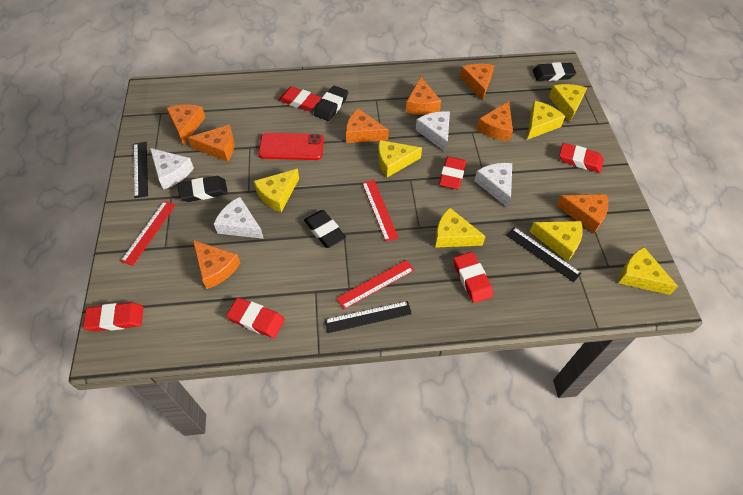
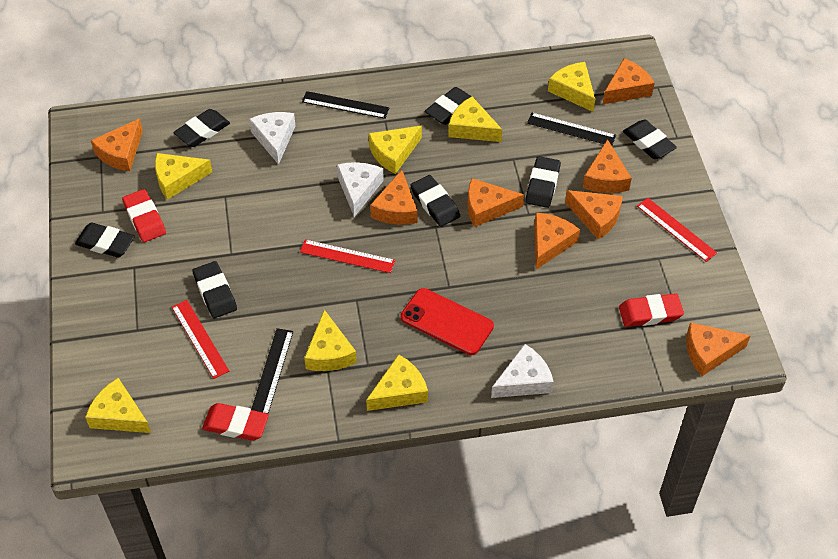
black eraser: 4 -> 7
red eraser: 6 -> 3
white cheese: 4 -> 3

